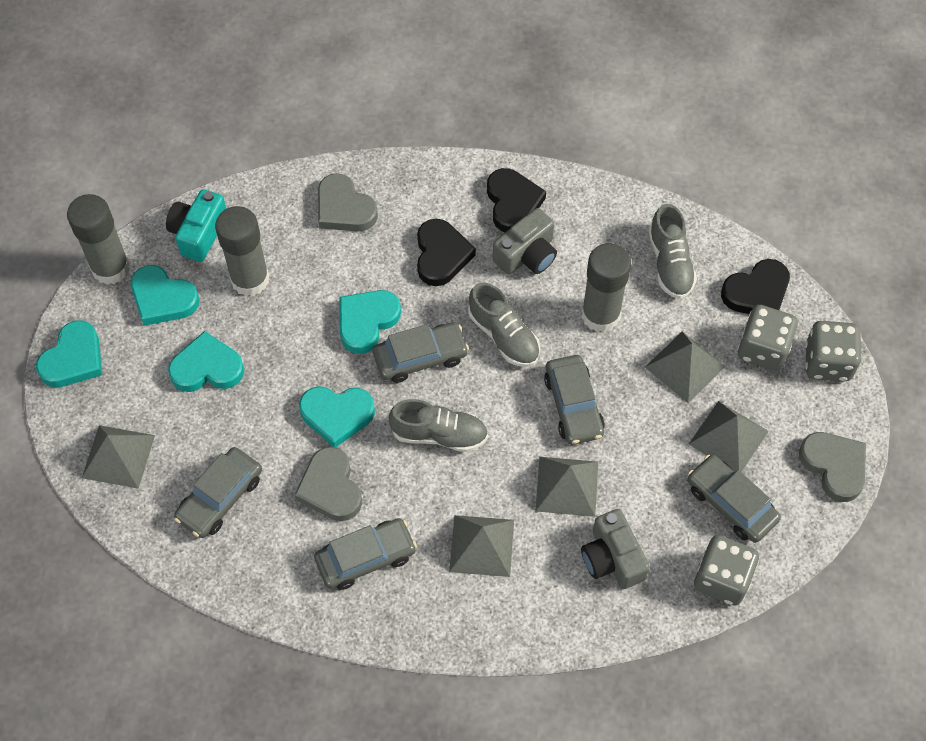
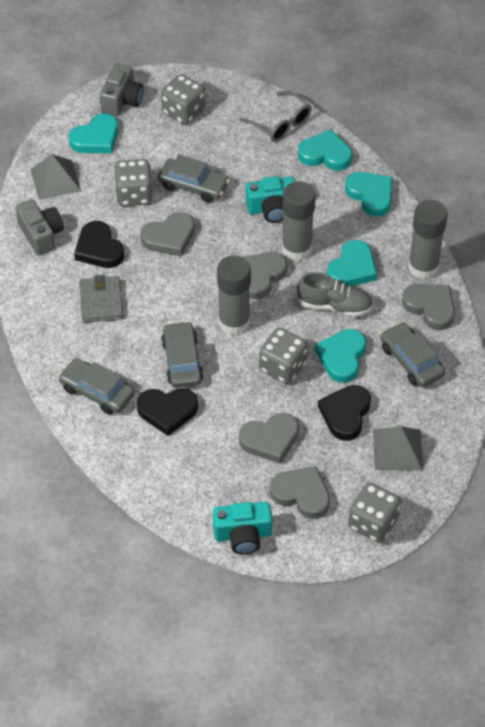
grey car: 5 -> 4
grey dice: 3 -> 4
grey glasses: 0 -> 1
grey heart: 3 -> 5
grey pyramid: 5 -> 2
grey shoe: 3 -> 1
grey wallet: 0 -> 1
turquoise camera: 1 -> 2

